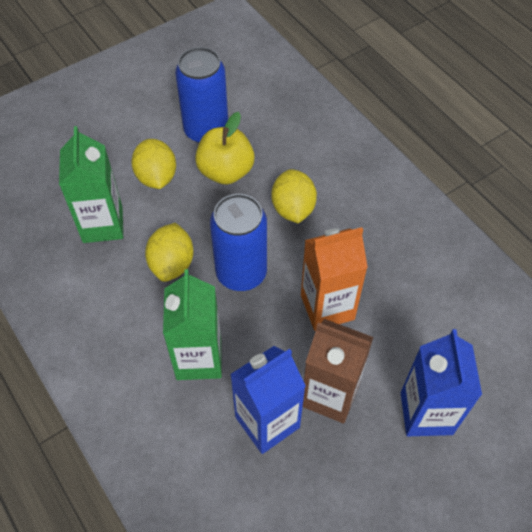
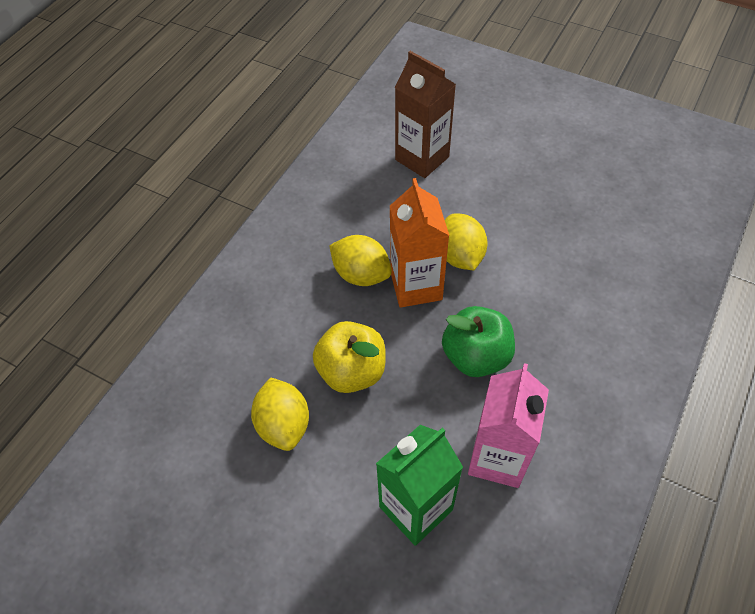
blue can: 2 -> 0
blue carton: 2 -> 0
green apple: 0 -> 1
green carton: 2 -> 1
pink carton: 0 -> 1

